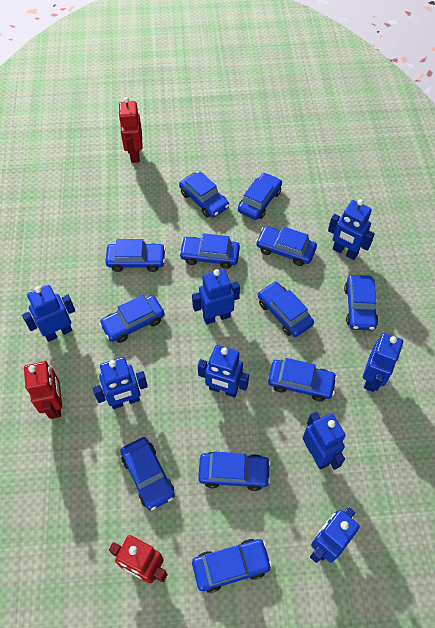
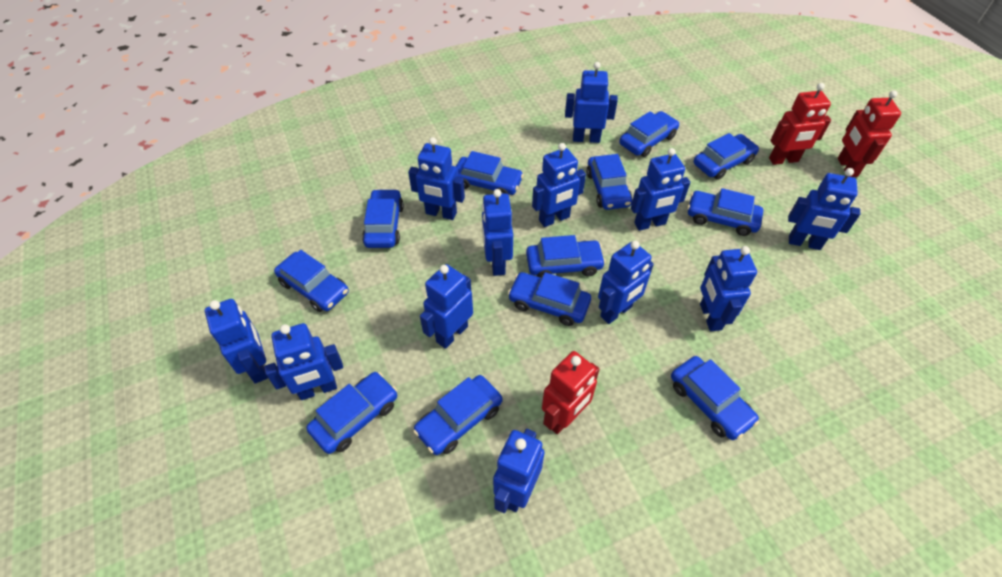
blue robot: 8 -> 12

